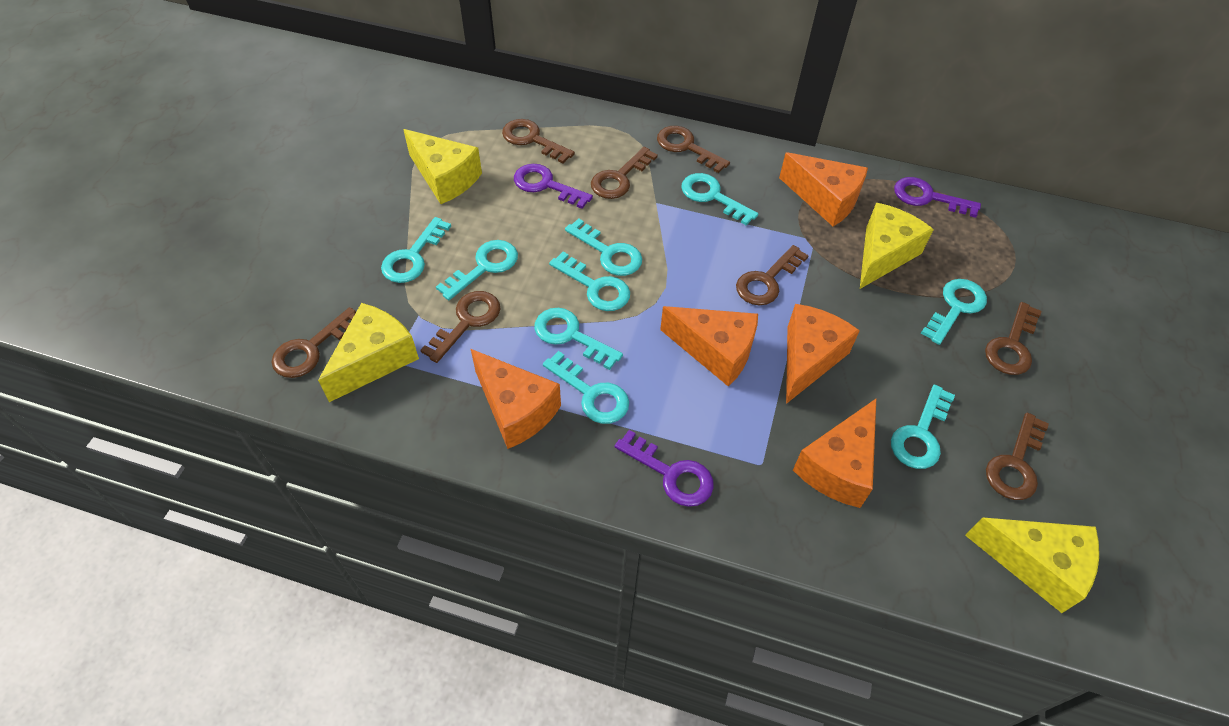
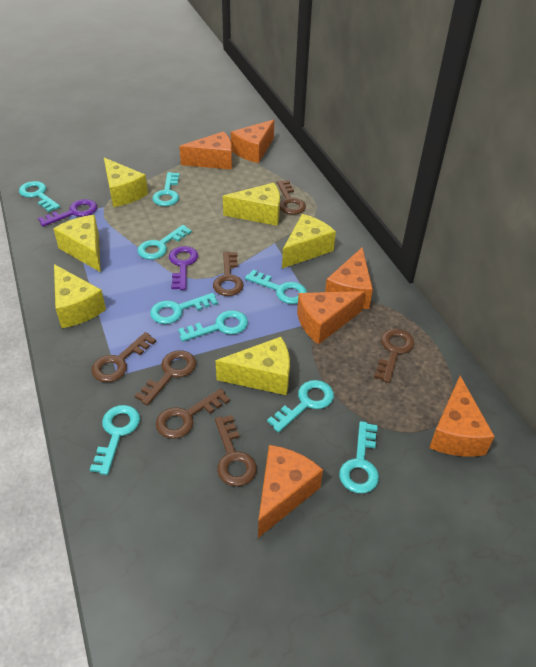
brown key: 8 -> 7
orange cheese: 5 -> 6
purple key: 3 -> 2
yellow cheese: 4 -> 6

